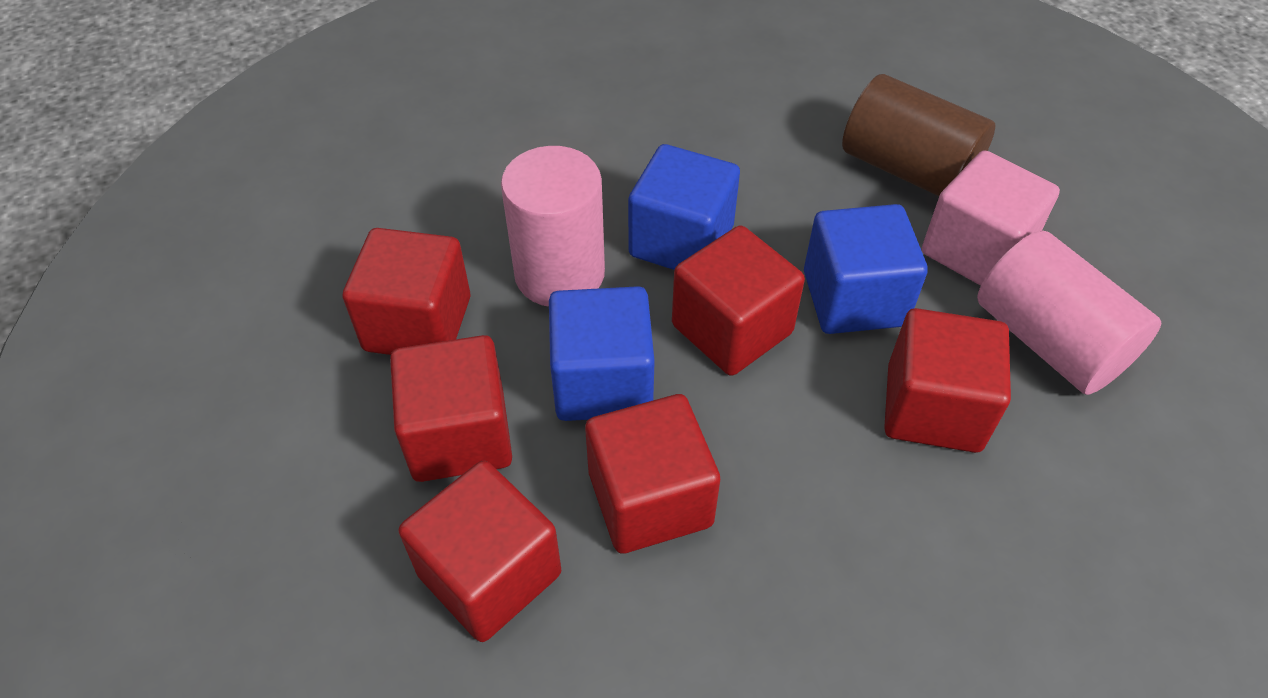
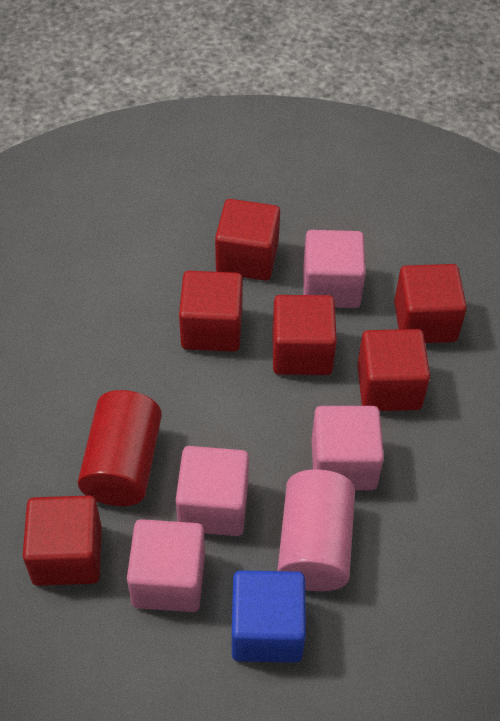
blue cube: 3 -> 1
brown cylinder: 1 -> 0
pink cube: 1 -> 4
pink cylinder: 2 -> 1
red cylinder: 0 -> 1

